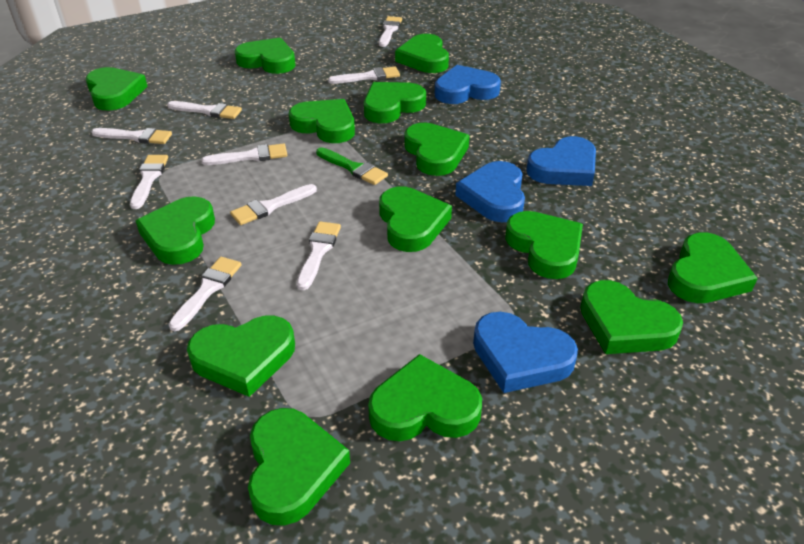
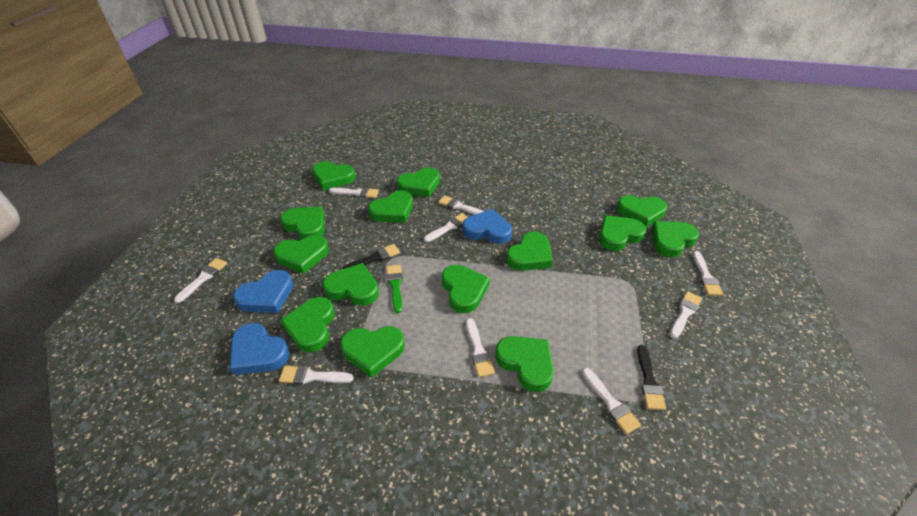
black brush: 0 -> 2
blue heart: 4 -> 3

